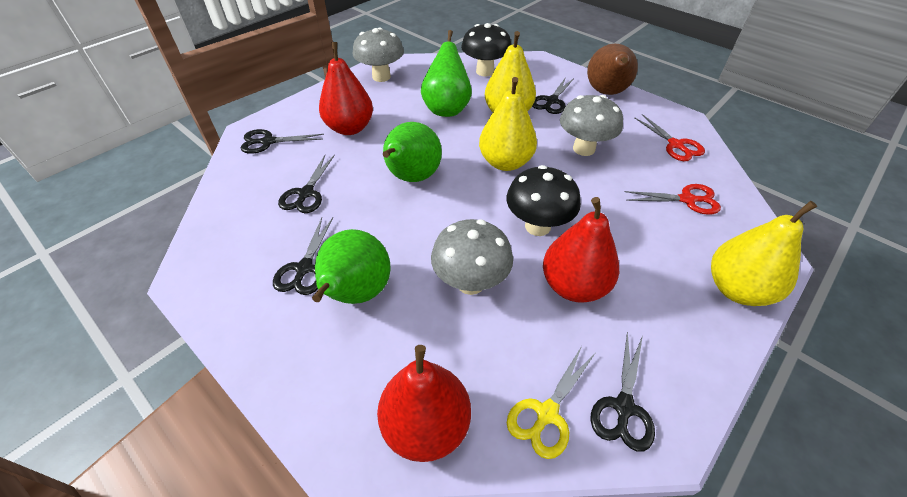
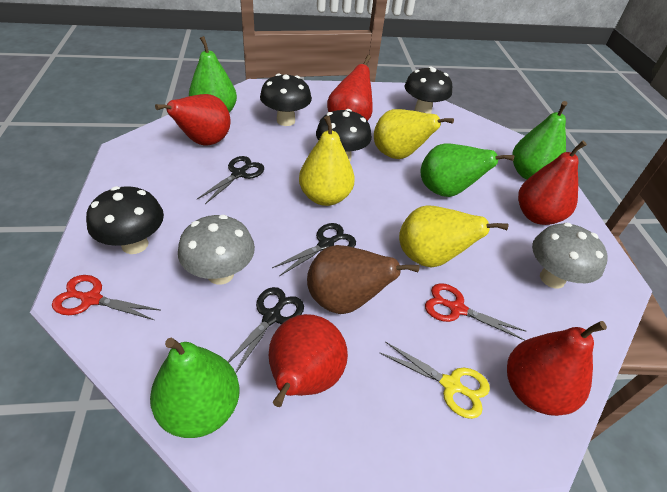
black mushroom: 2 -> 4
black scissors: 5 -> 3
green pear: 3 -> 4
grey mushroom: 3 -> 2
red pear: 3 -> 5

